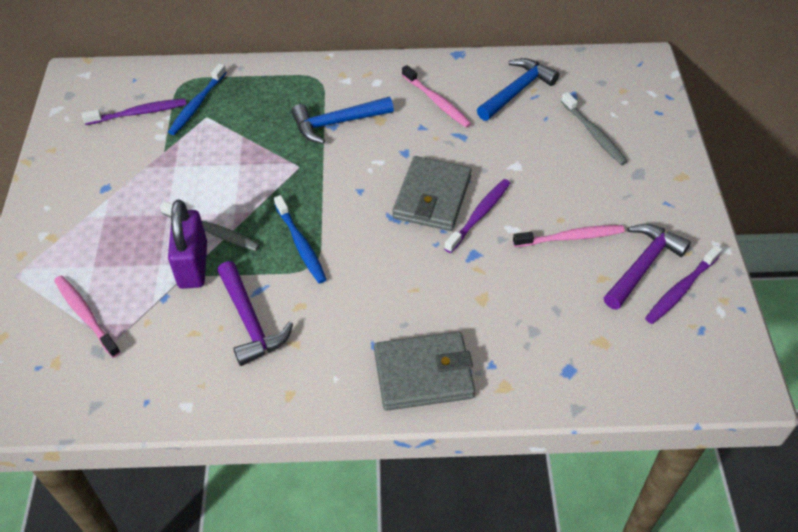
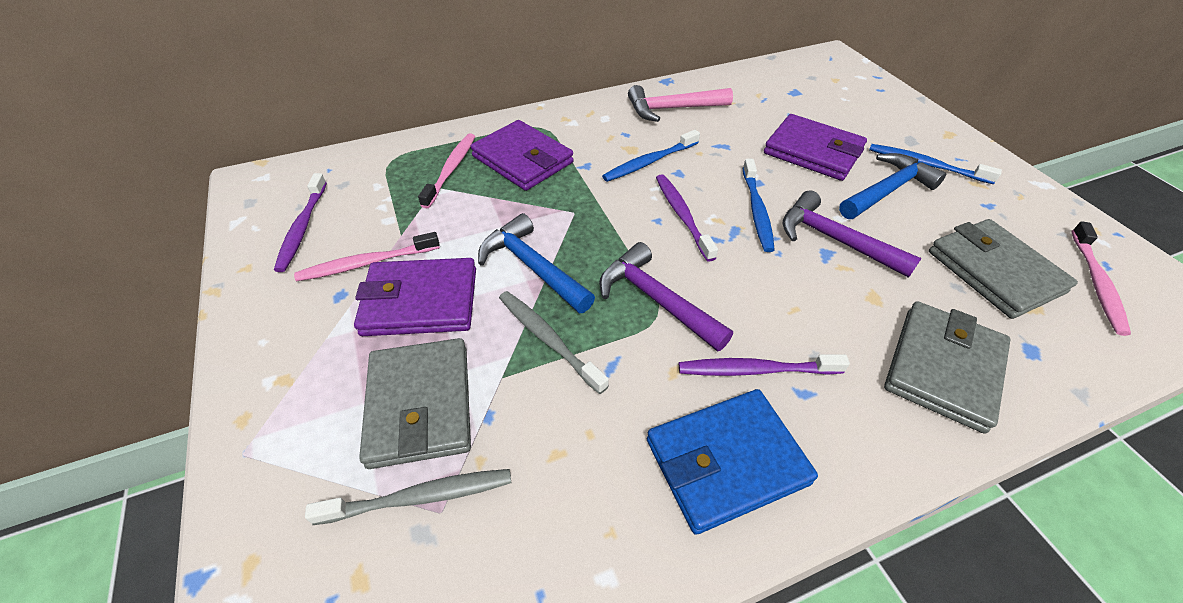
blue toothbrush: 2 -> 3
blue wallet: 0 -> 1
grey wallet: 2 -> 3
pink hammer: 0 -> 1
purple padlock: 1 -> 0
purple wallet: 0 -> 3

